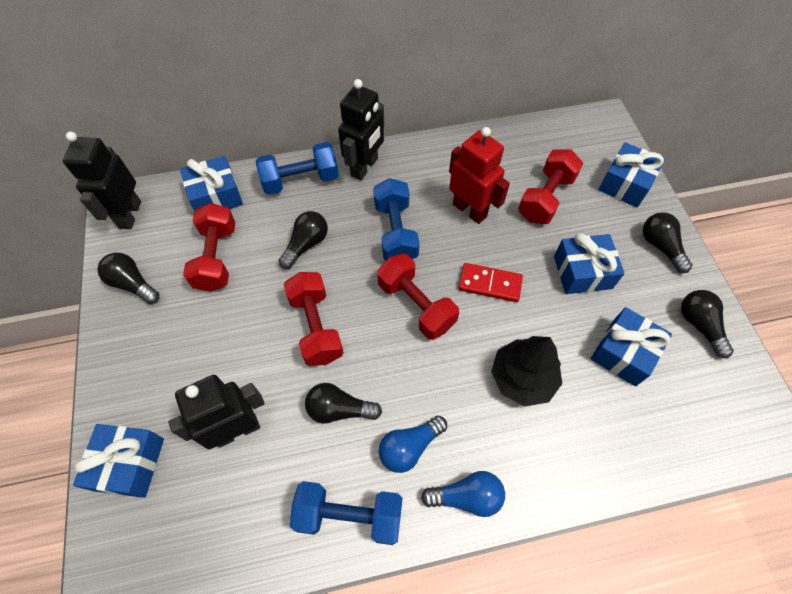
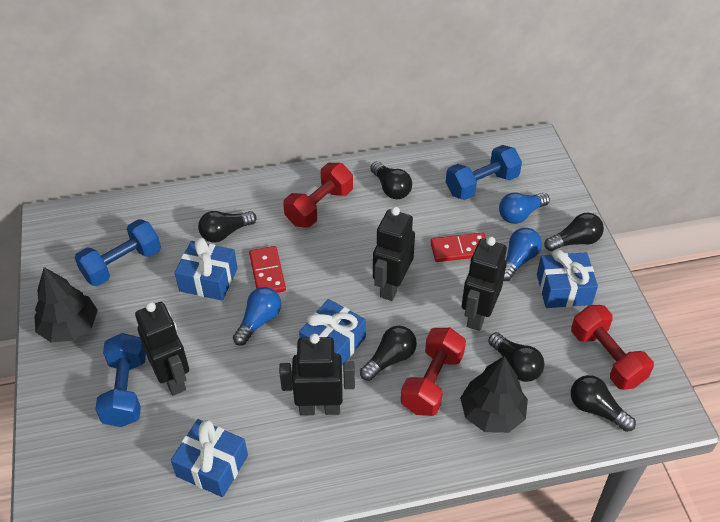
black light bulb: 5 -> 6
black robot: 3 -> 4
black tree: 1 -> 2
blue gift: 5 -> 4
blue light bulb: 2 -> 3
red domino: 1 -> 2
red dumbbell: 4 -> 3
red robot: 1 -> 0

